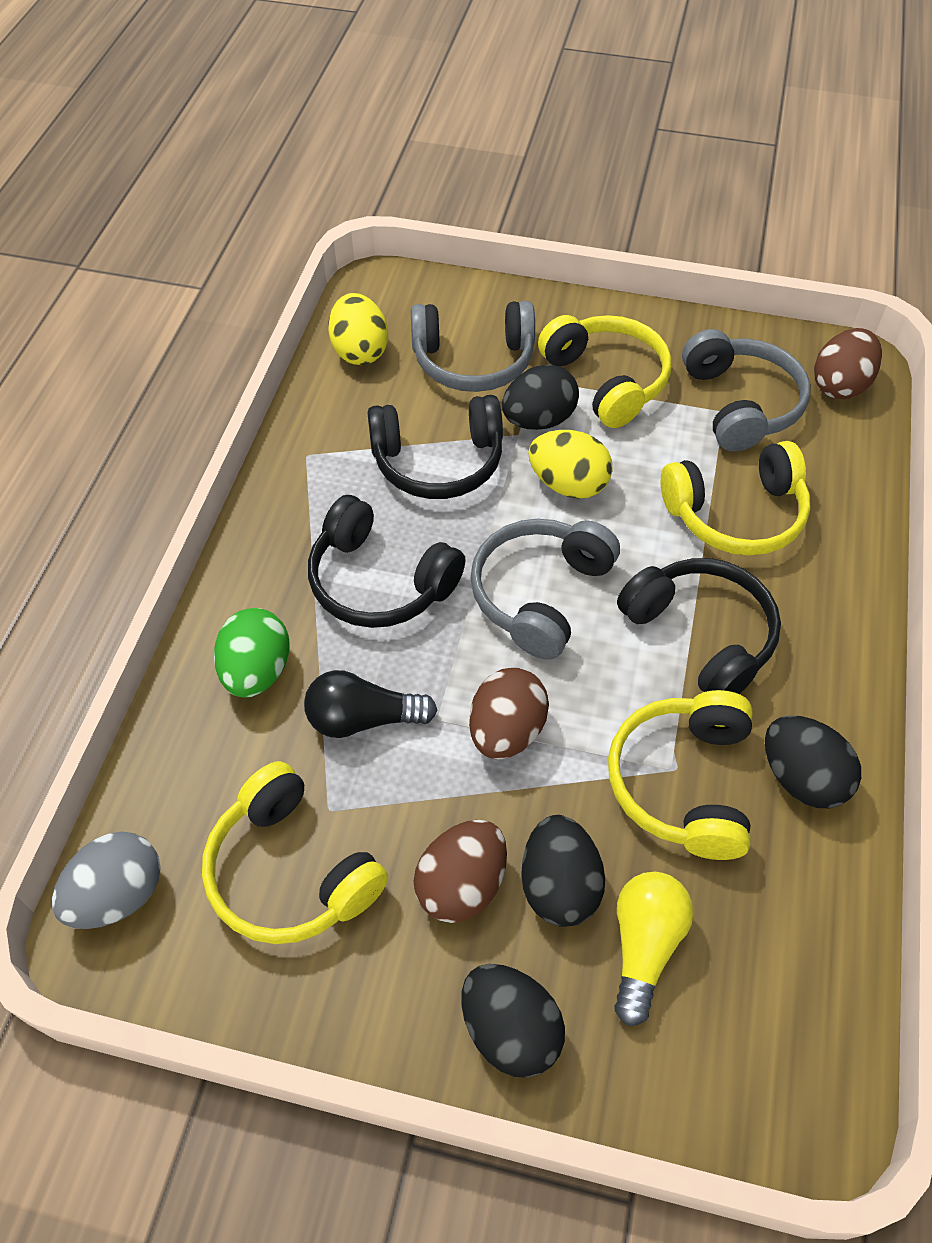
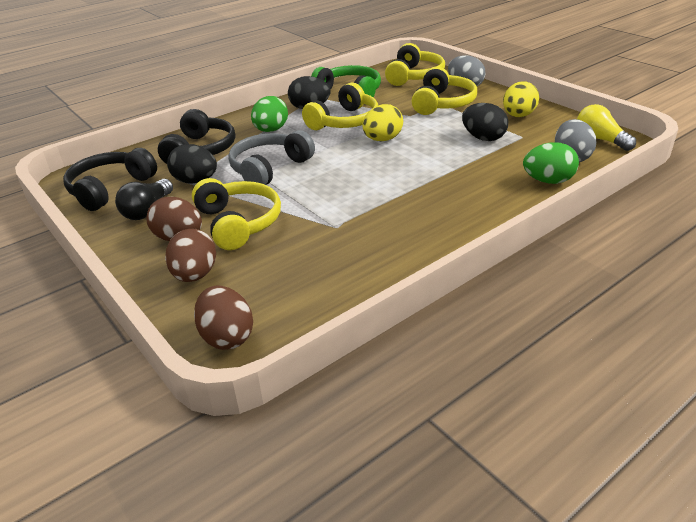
black egg: 4 -> 3
black headphones: 3 -> 2
green egg: 1 -> 2
green headphones: 0 -> 1
grey egg: 1 -> 2
grey headphones: 3 -> 1

